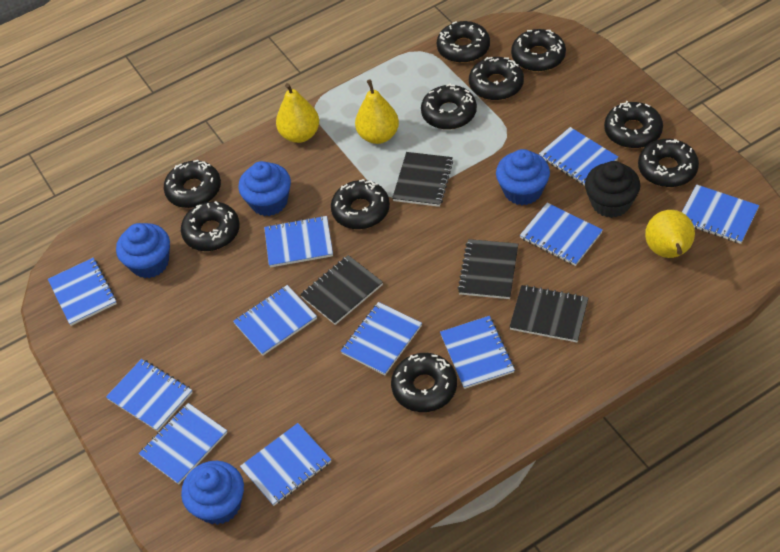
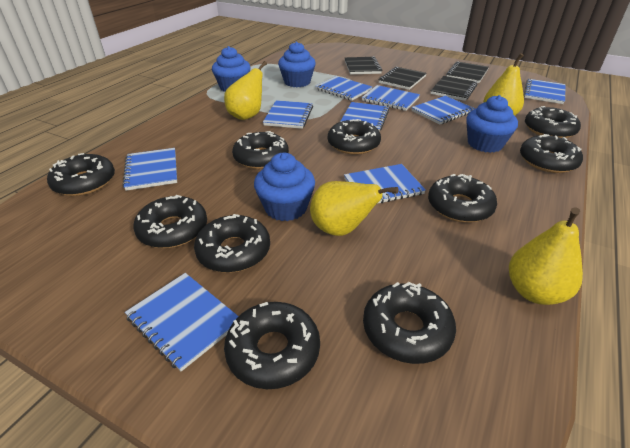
black cupcake: 1 -> 0
blue notebook: 11 -> 9
yellow pear: 3 -> 4

